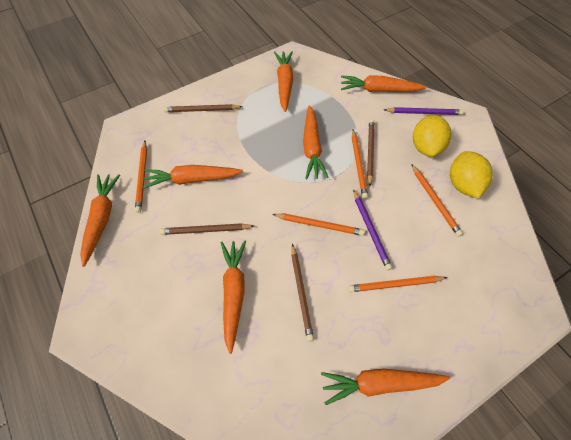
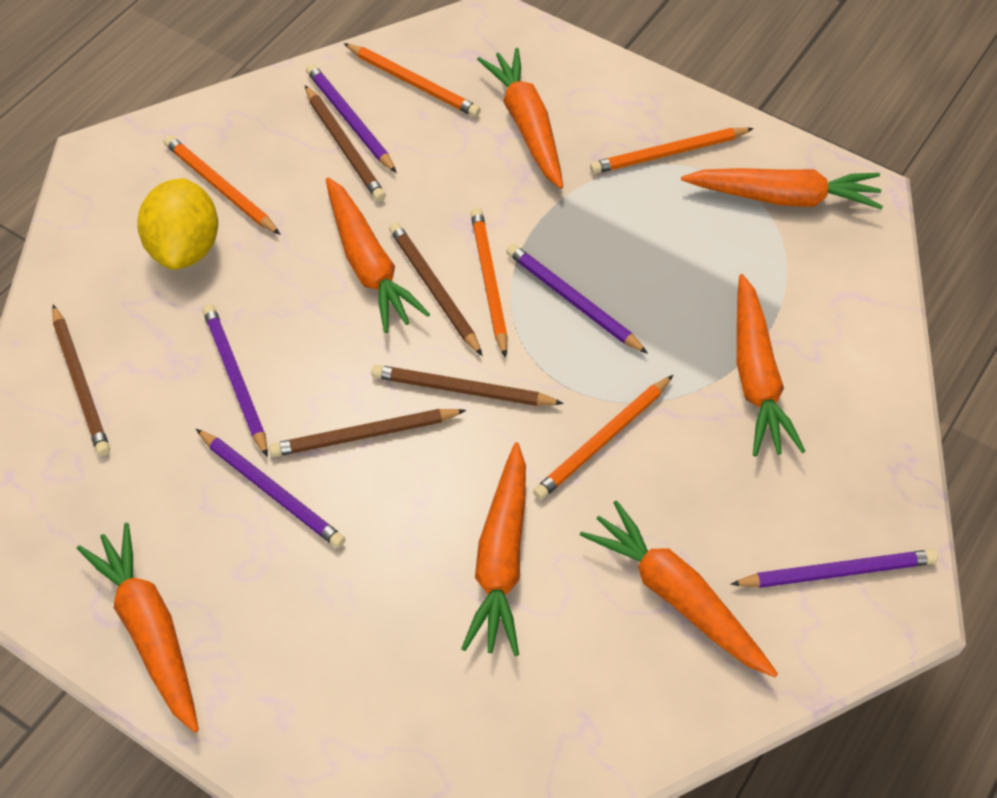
brown pencil: 4 -> 5
purple pencil: 2 -> 5
yellow lemon: 2 -> 1

